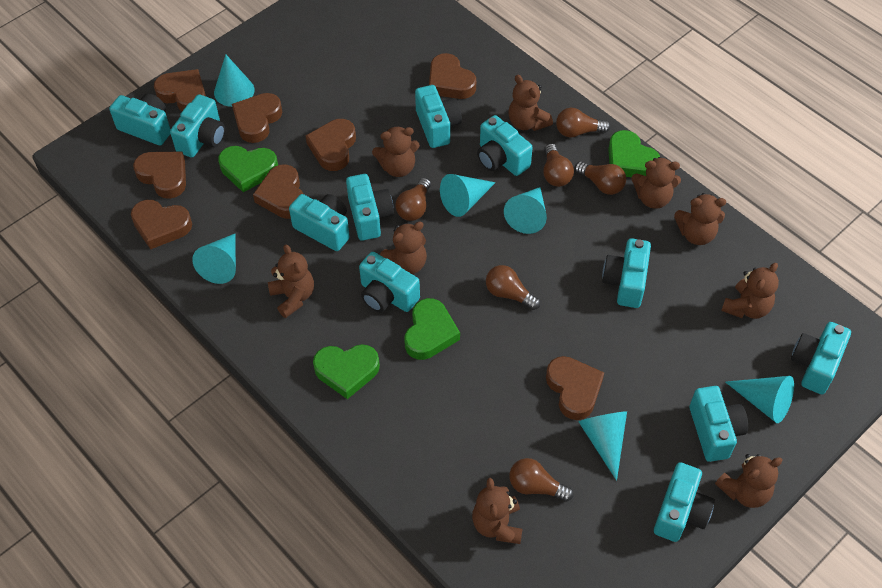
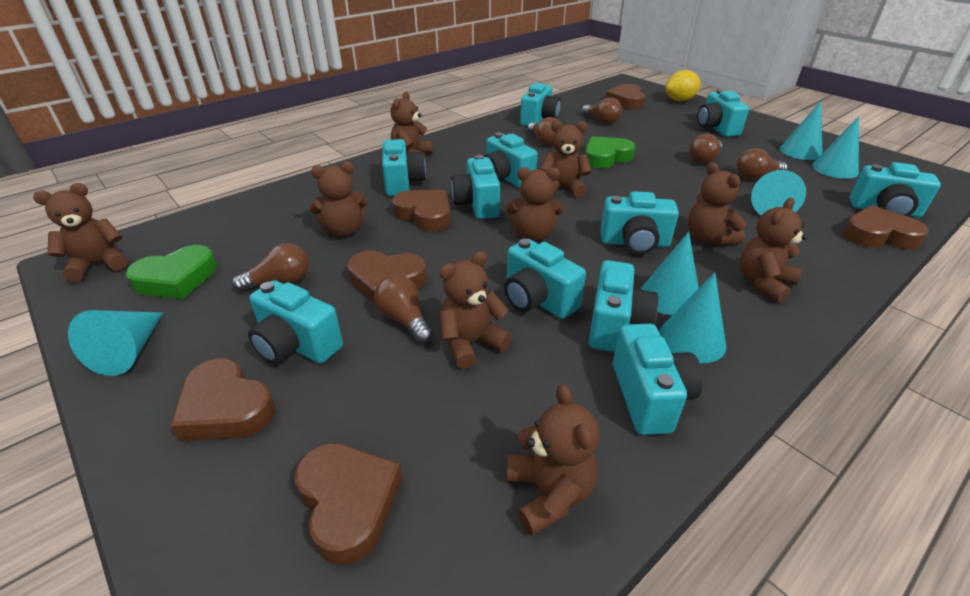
brown heart: 8 -> 6
green heart: 4 -> 2
yellow lemon: 0 -> 1

